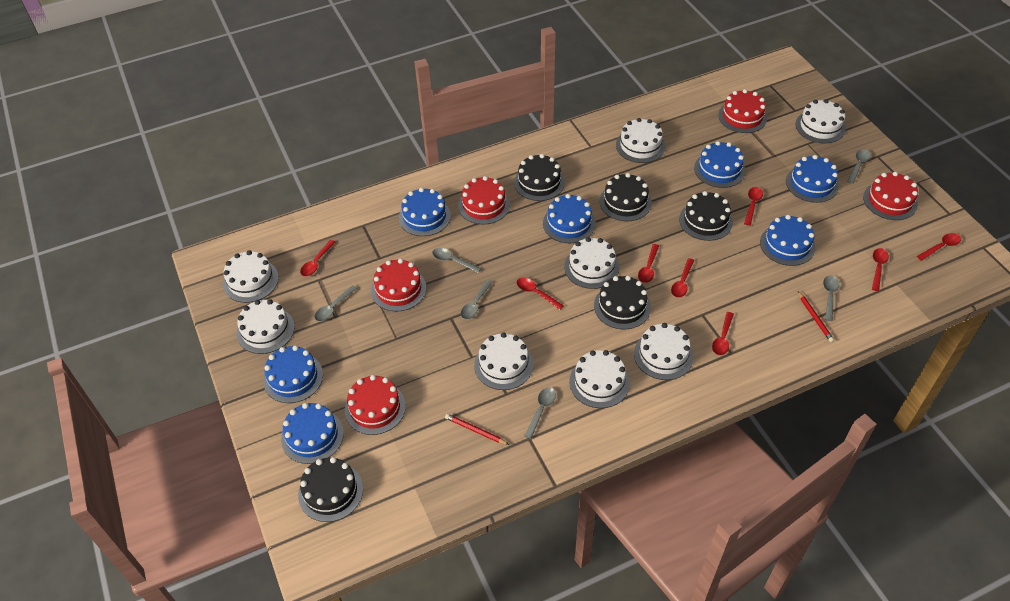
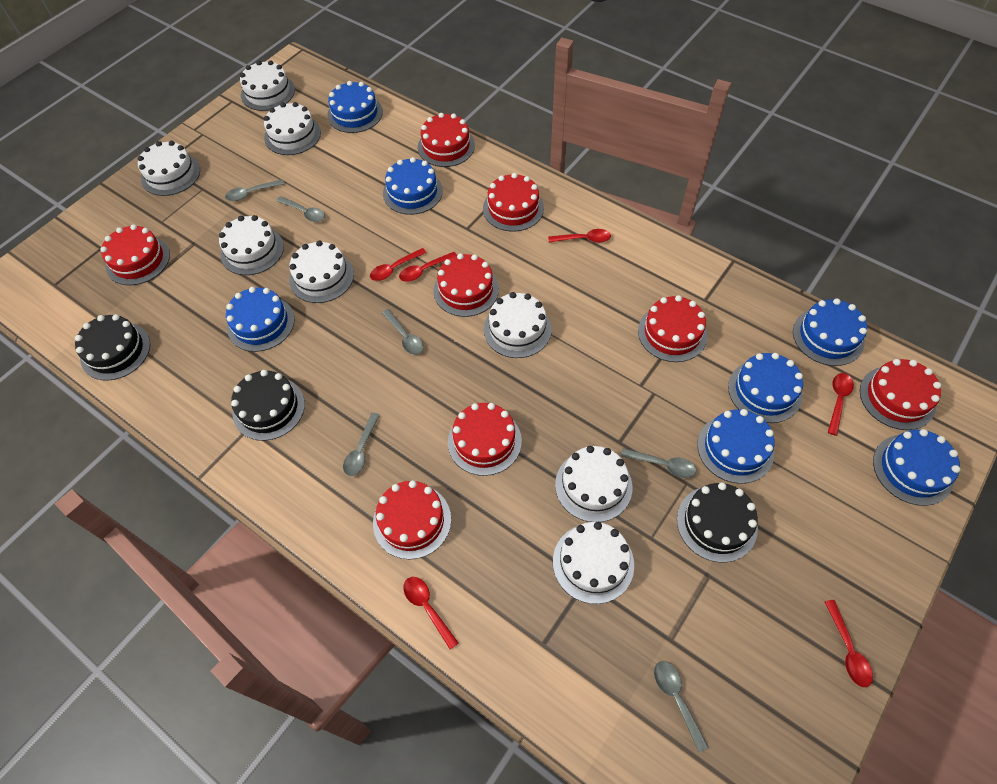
black cake: 5 -> 3
red cake: 5 -> 8
red pencil: 2 -> 0
red spoon: 8 -> 6

